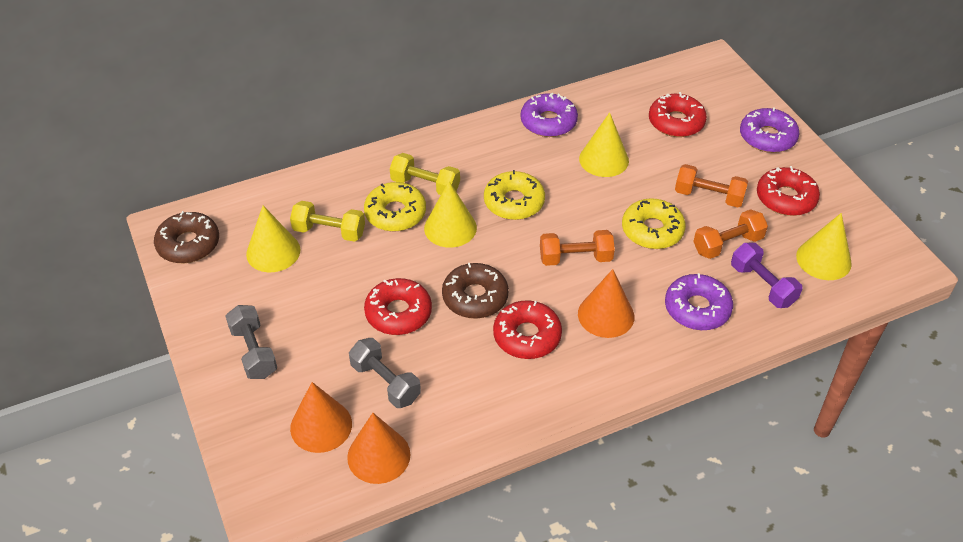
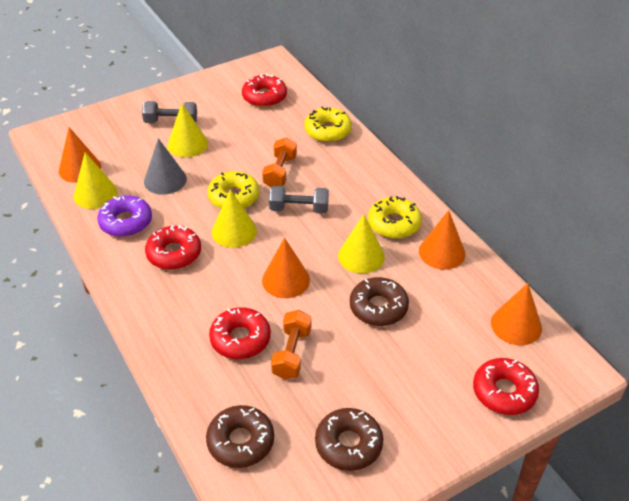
brown donut: 2 -> 3
grey cone: 0 -> 1
orange cone: 3 -> 4
orange dumbbell: 3 -> 2
purple donut: 3 -> 1
purple dumbbell: 1 -> 0
yellow dumbbell: 2 -> 0

